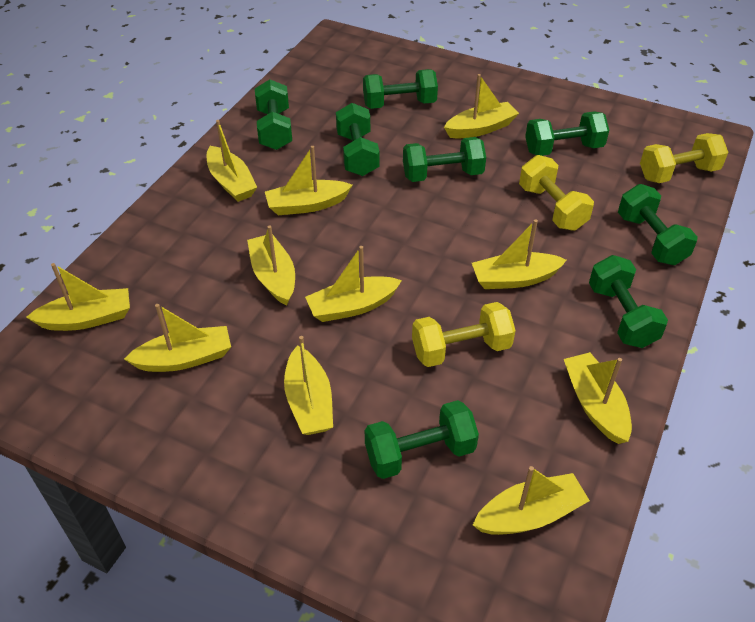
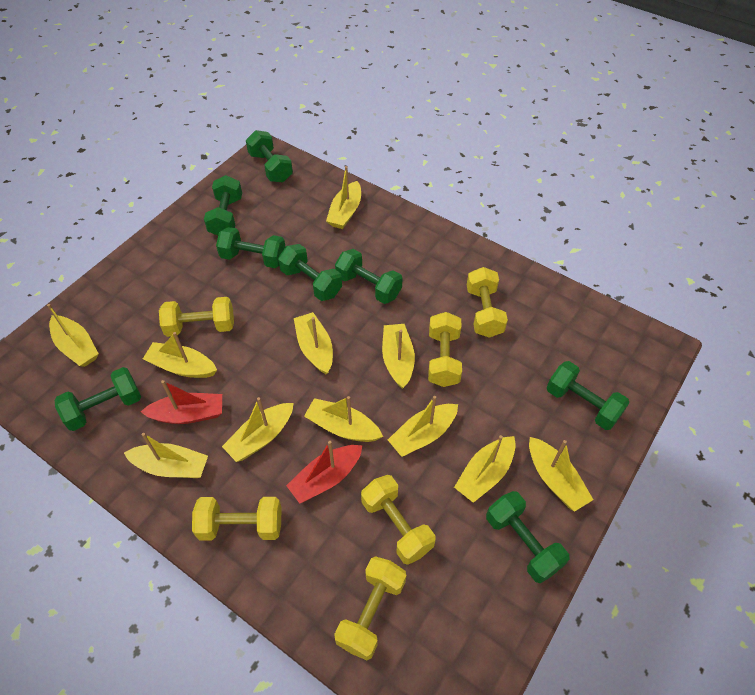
red boat: 0 -> 2
yellow dumbbell: 3 -> 6

